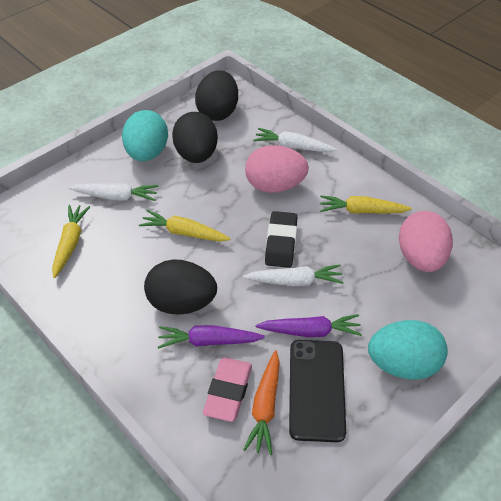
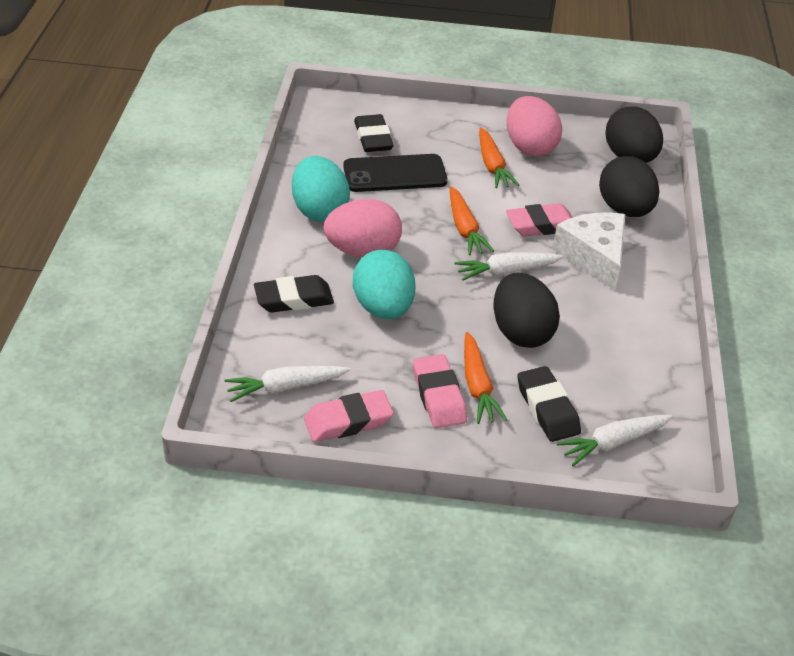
black eraser: 1 -> 3
orange carrot: 1 -> 3
pink eraser: 1 -> 3
purple carrot: 2 -> 0
white cheese: 0 -> 1
yellow carrot: 3 -> 0

